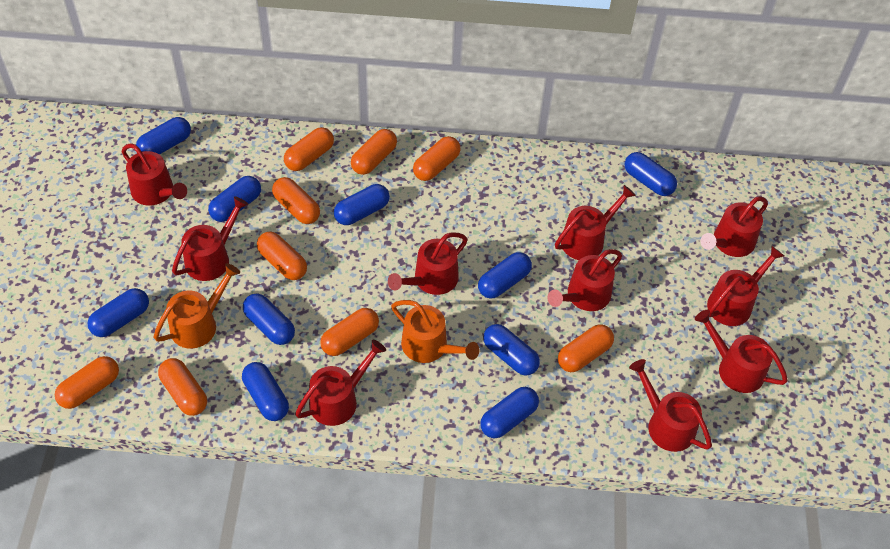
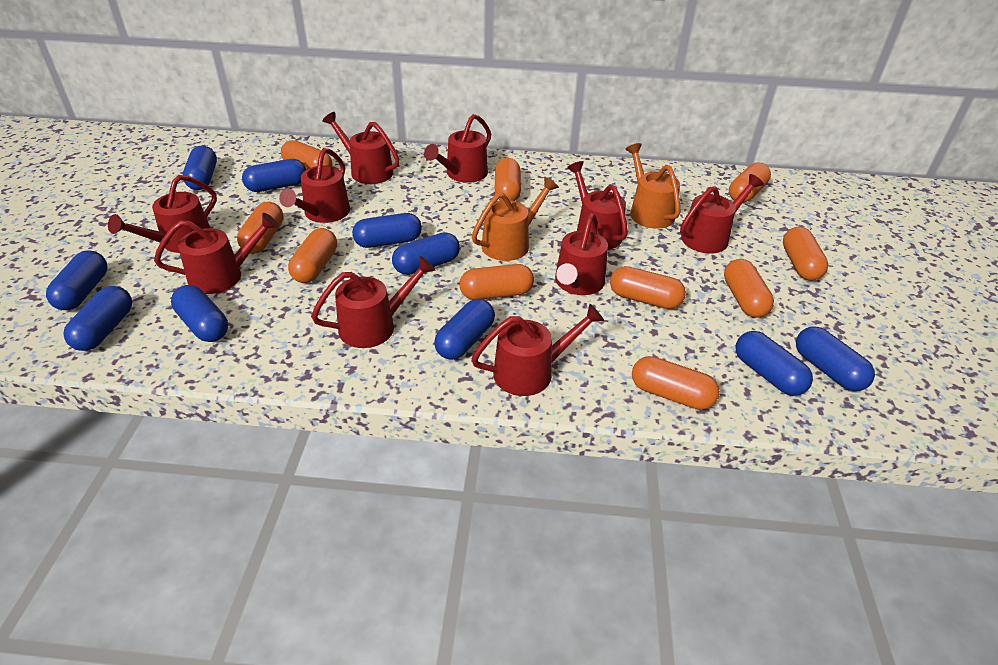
orange capsule: 9 -> 10

